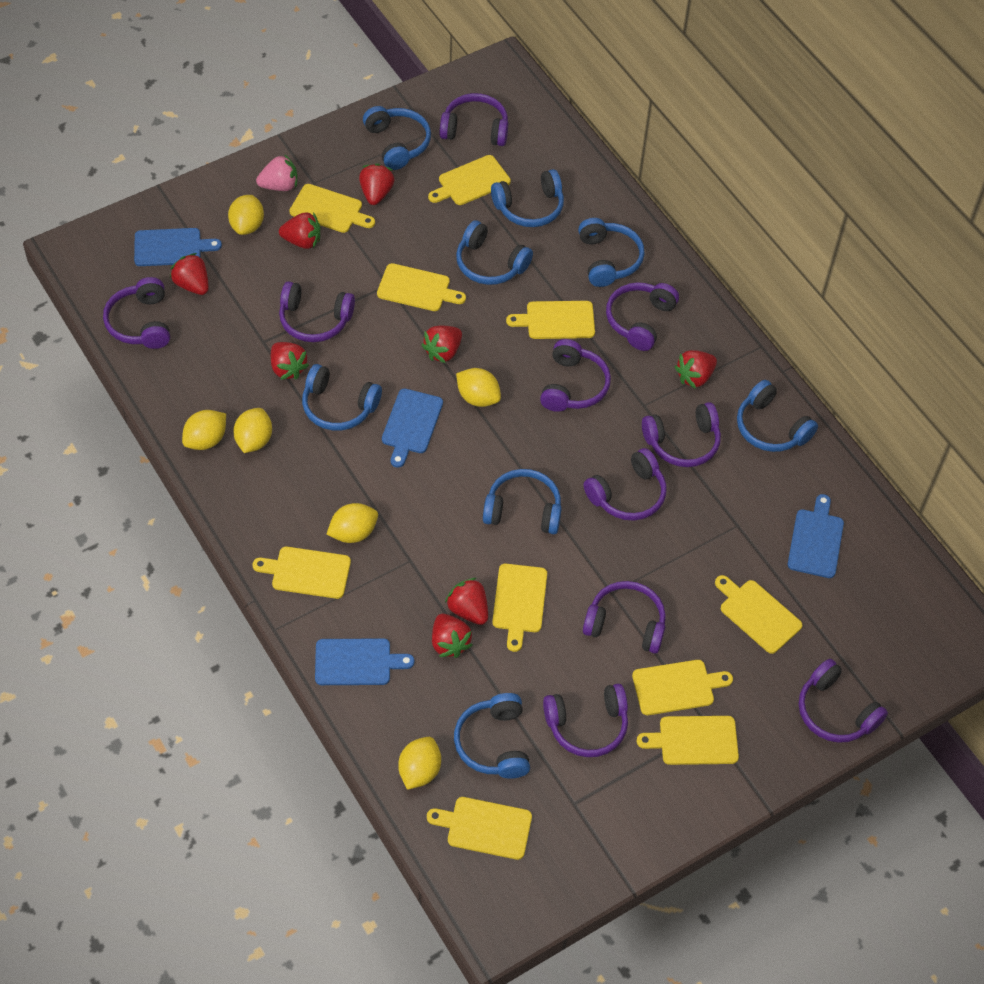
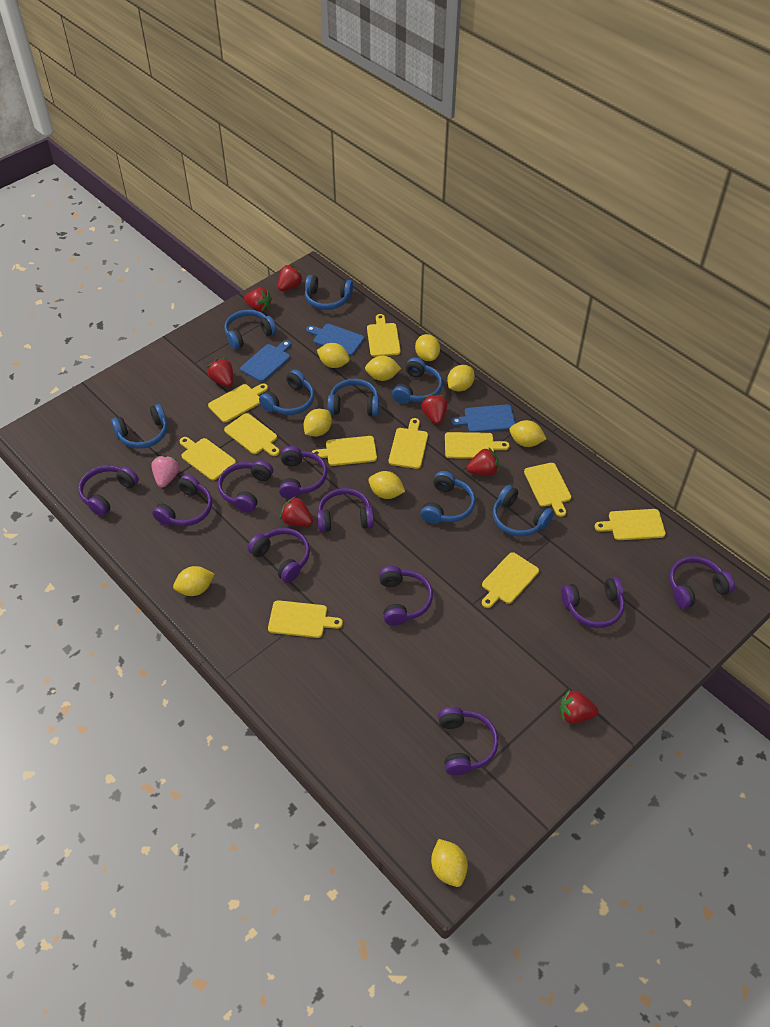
blue cutting board: 4 -> 3
red strawberry: 8 -> 7
yellow cutting board: 10 -> 11
yellow lemon: 6 -> 9

